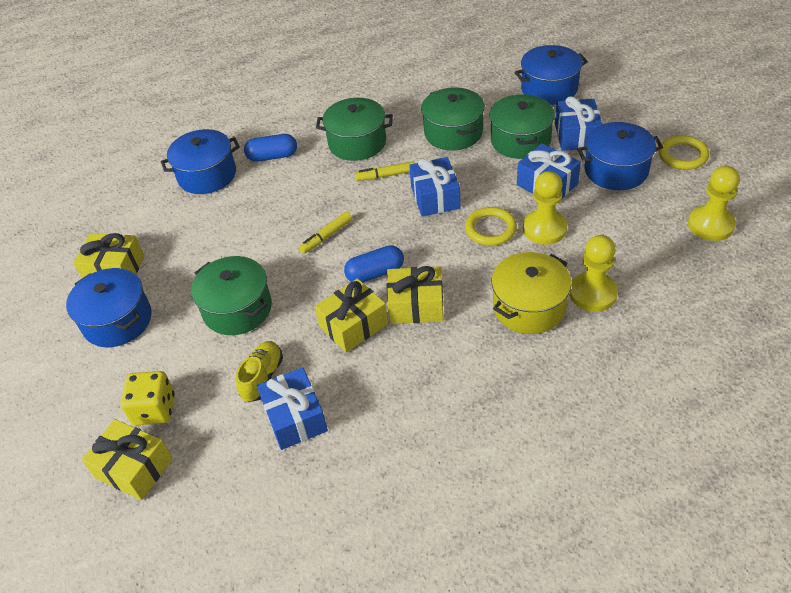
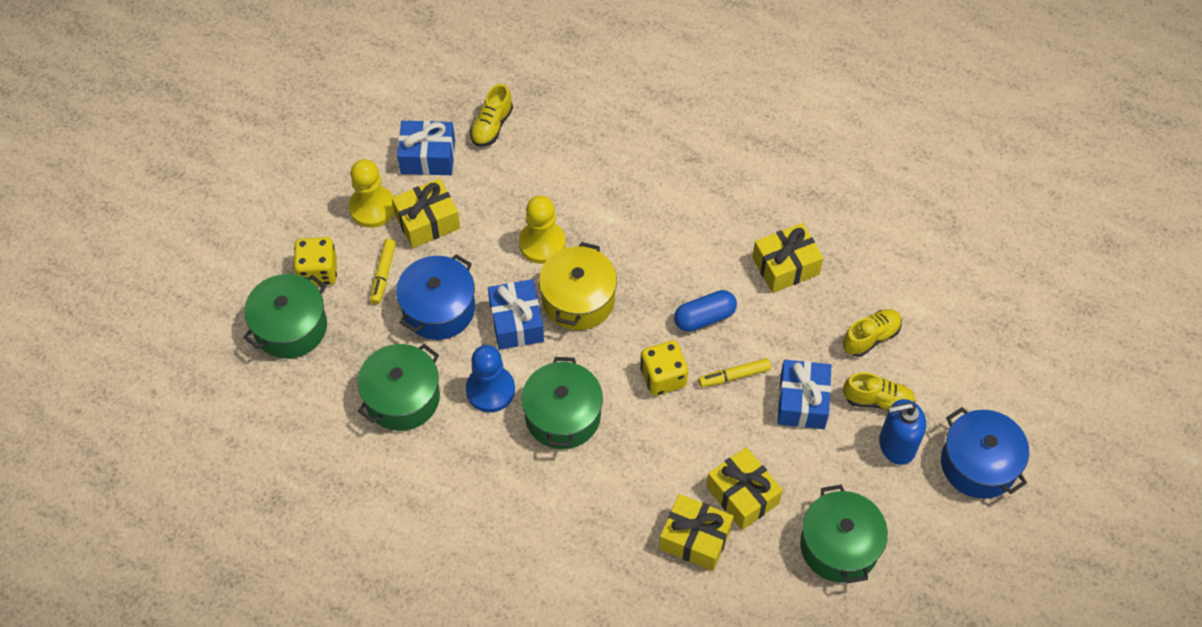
blue capsule: 2 -> 1
blue gift: 4 -> 3
blue pawn: 0 -> 1
blue pot: 4 -> 2
blue soap dispenser: 0 -> 1
yellow dice: 1 -> 2
yellow pawn: 3 -> 2
yellow ring: 2 -> 0
yellow shoe: 1 -> 3

